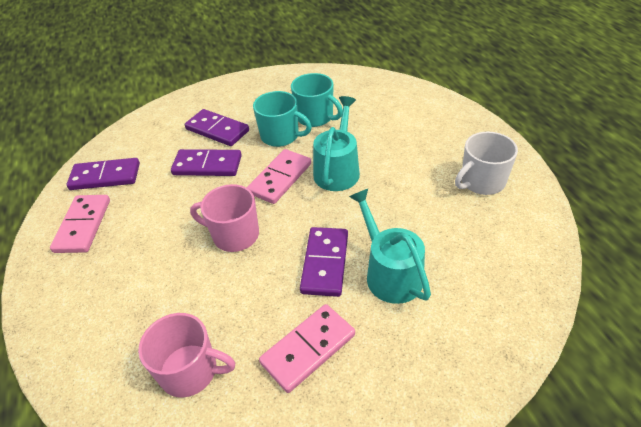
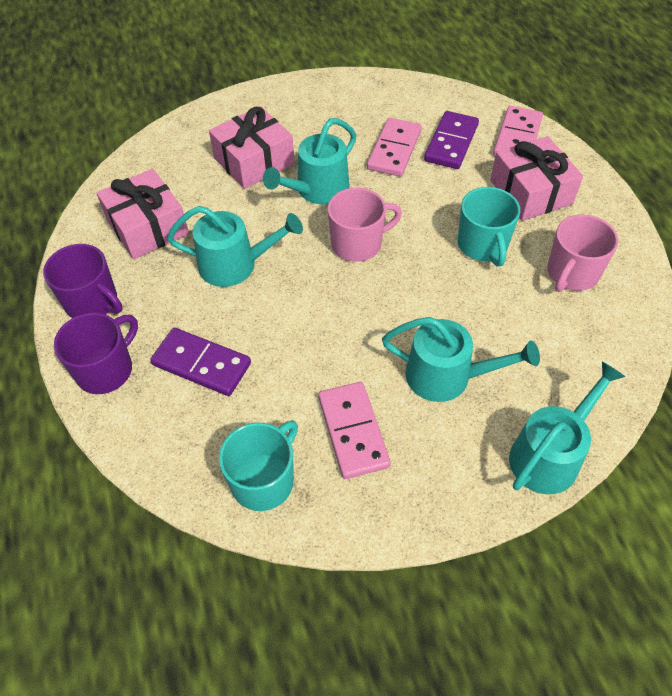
pink gift: 0 -> 3
purple domino: 4 -> 2
purple mug: 0 -> 2
turquoise watering can: 2 -> 4
white mug: 1 -> 0

